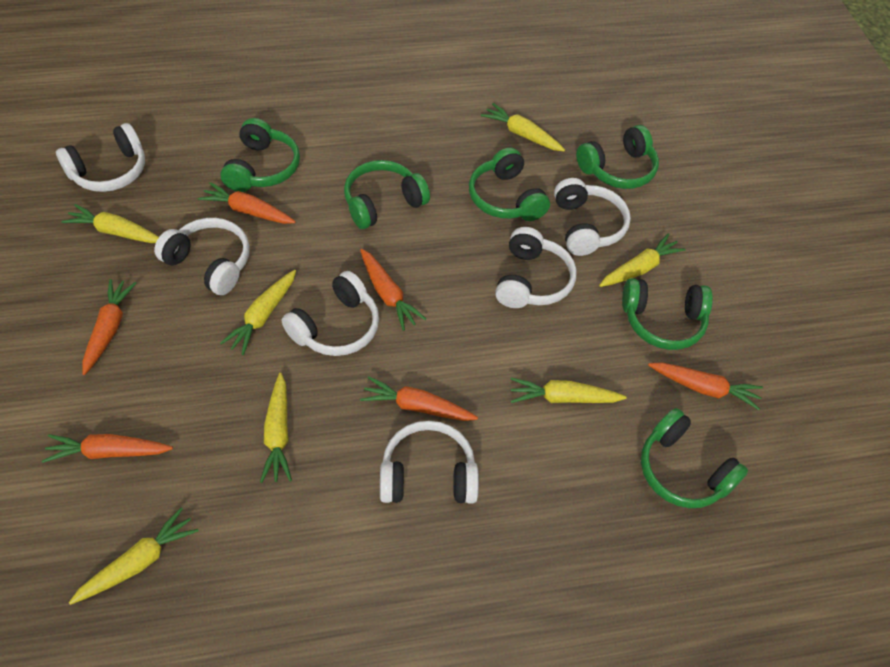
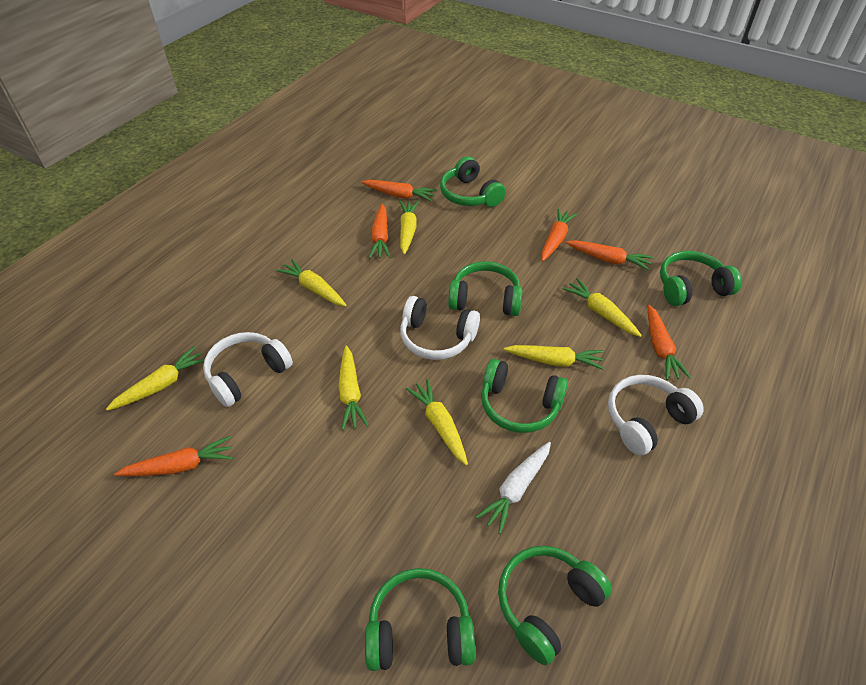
white carrot: 0 -> 1
white headphones: 6 -> 3

